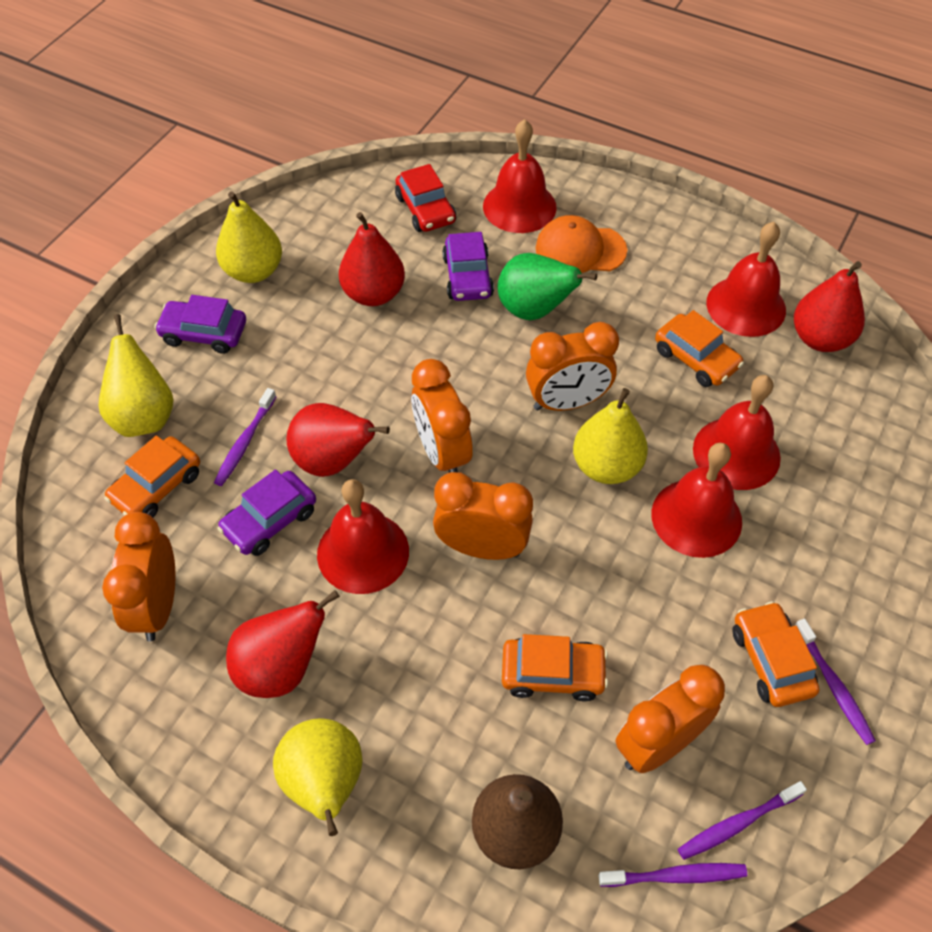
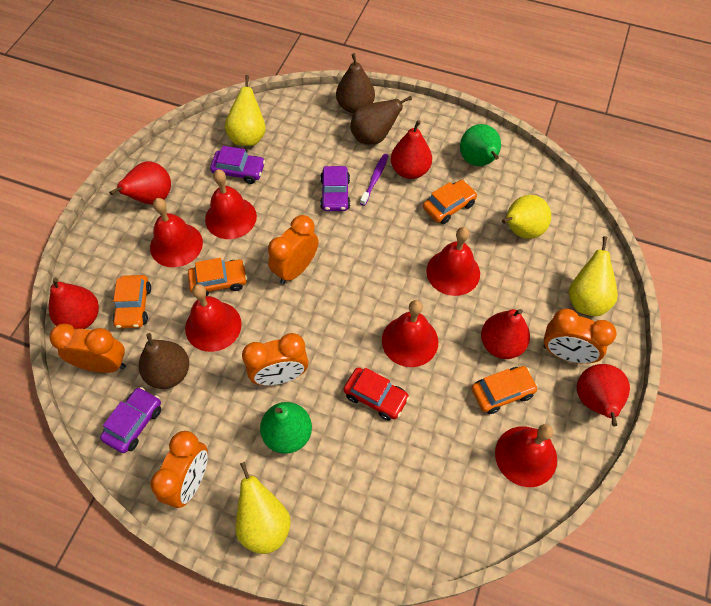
brown pear: 1 -> 3
green pear: 1 -> 2
orange cap: 1 -> 0
purple toothbrush: 4 -> 1
red bell: 5 -> 6
red pear: 4 -> 5

